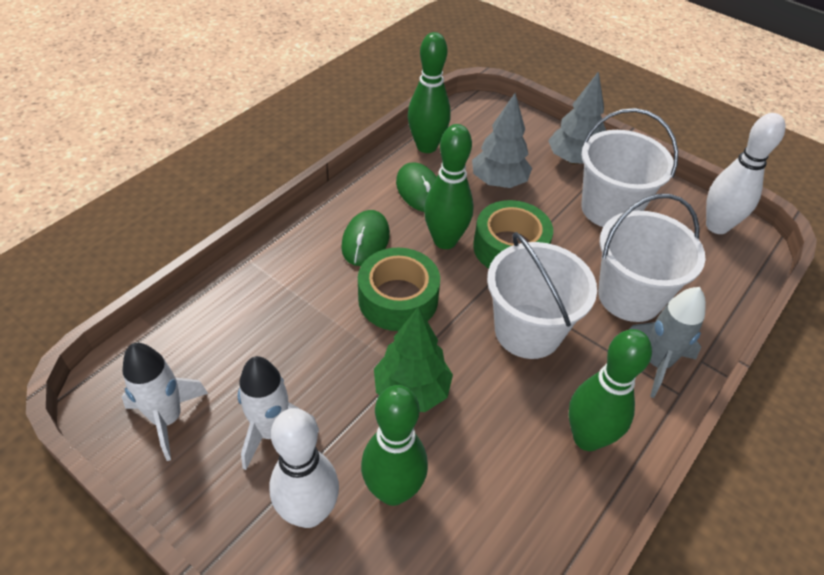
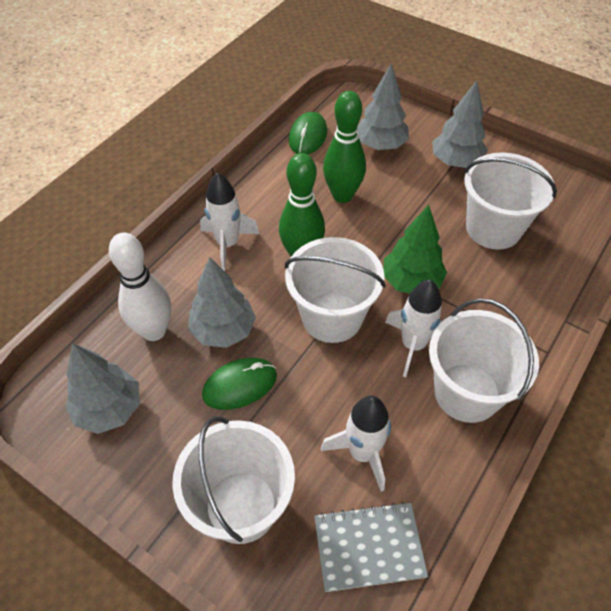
green bowling pin: 4 -> 2
green tape: 2 -> 0
grey notebook: 0 -> 1
grey rocket: 1 -> 0
grey tree: 2 -> 4
white bowling pin: 2 -> 1
white bucket: 3 -> 4
white rocket: 2 -> 3

